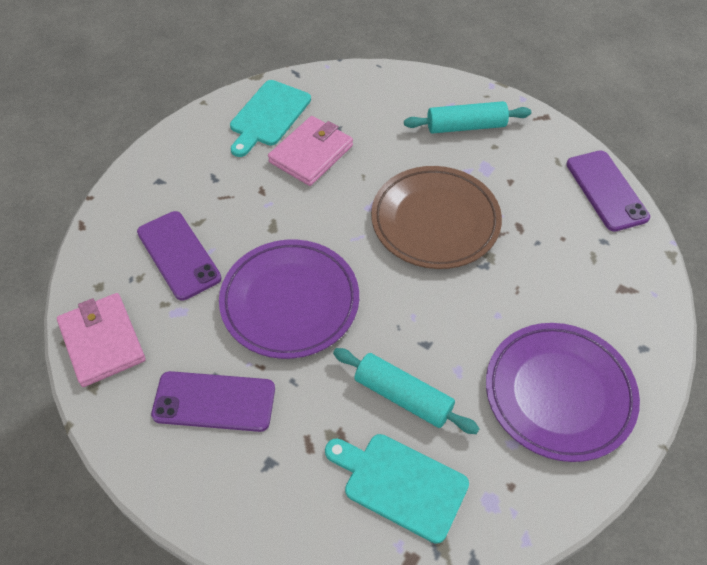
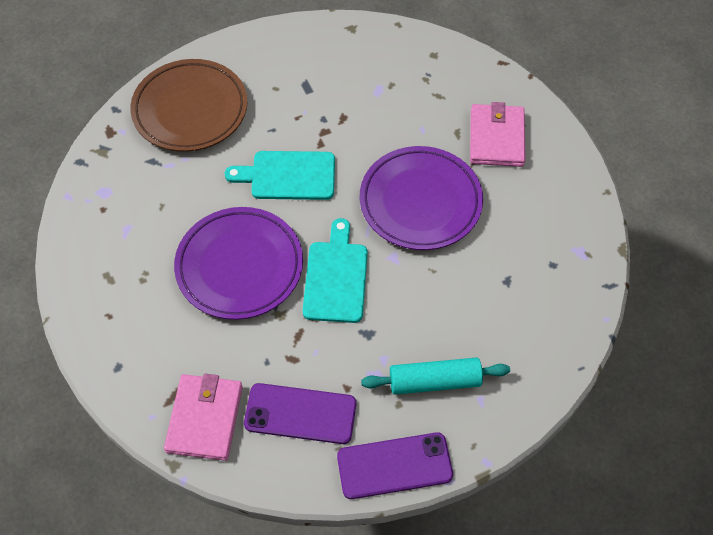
purple phone: 3 -> 2
turquoise rolling pin: 2 -> 1

